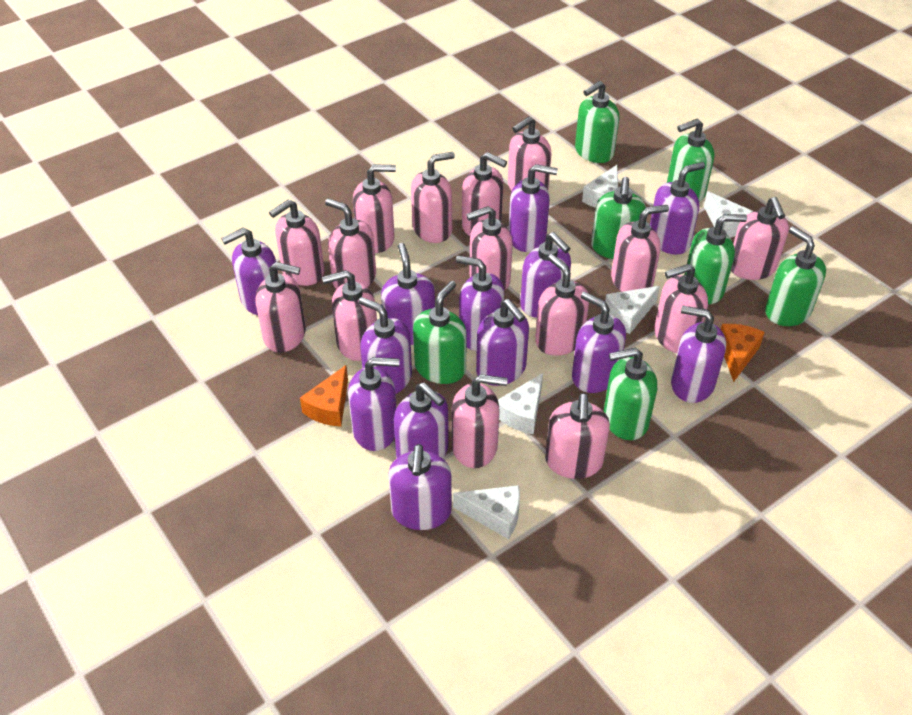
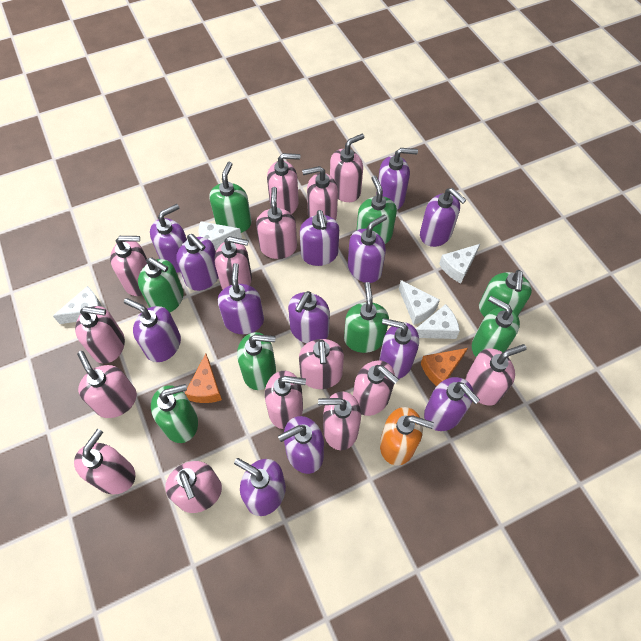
green soap dispenser: 7 -> 8
orange soap dispenser: 0 -> 1

